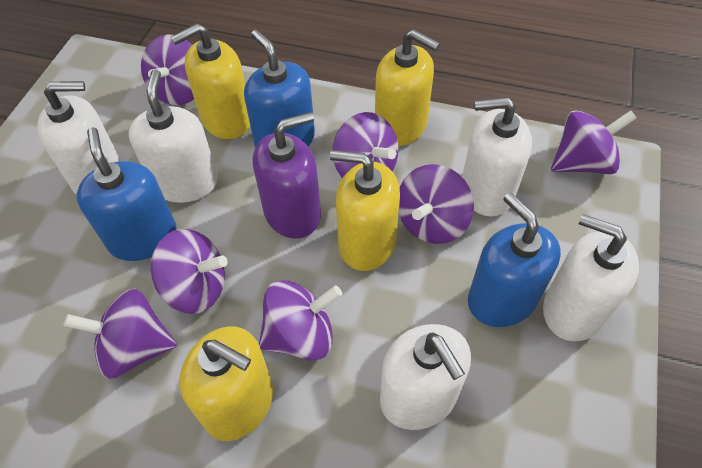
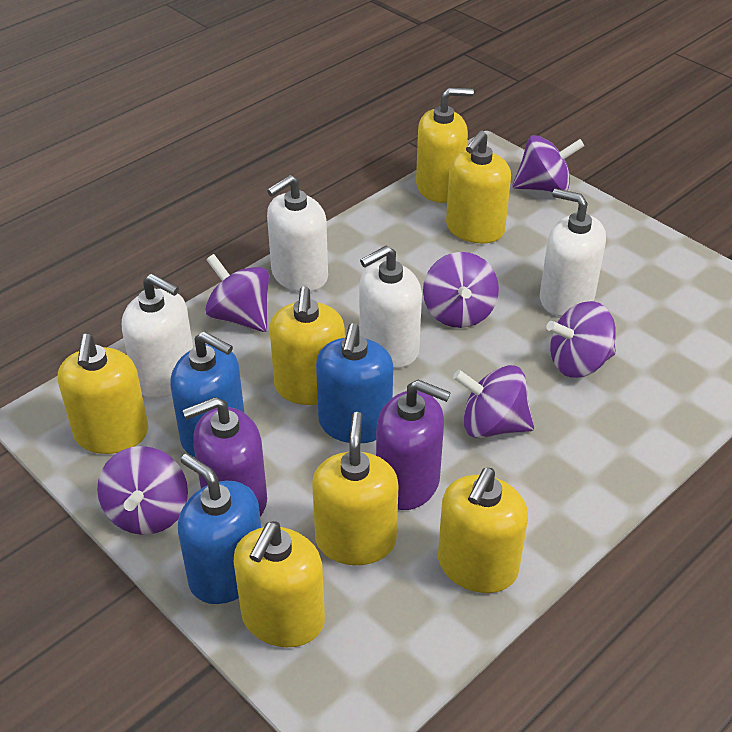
purple soap dispenser: 1 -> 2
purple spinning top: 7 -> 6
white soap dispenser: 5 -> 4
yellow soap dispenser: 4 -> 7

